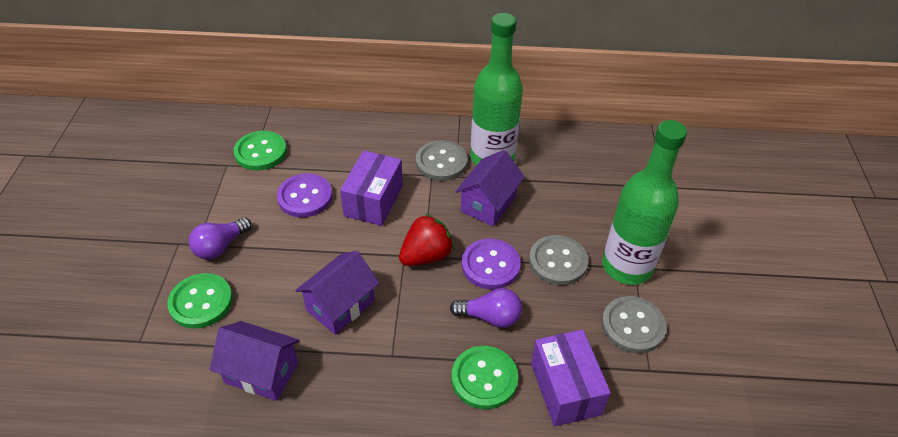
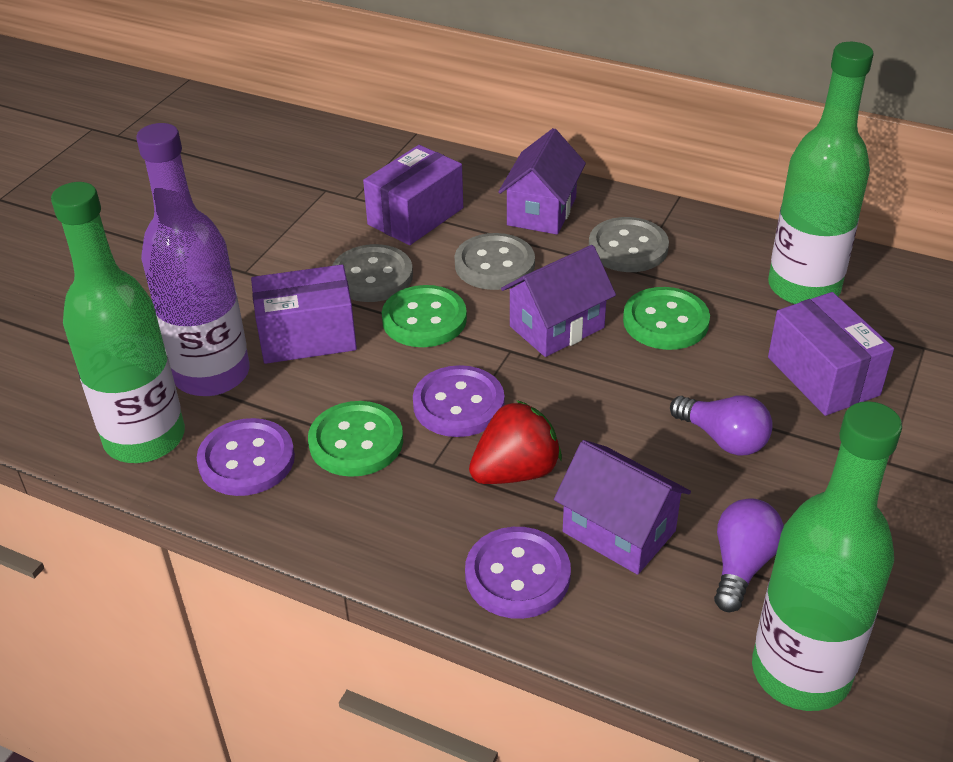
green bottle: 2 -> 3
purple bottle: 0 -> 1
purple box: 2 -> 3
purple button: 2 -> 3

